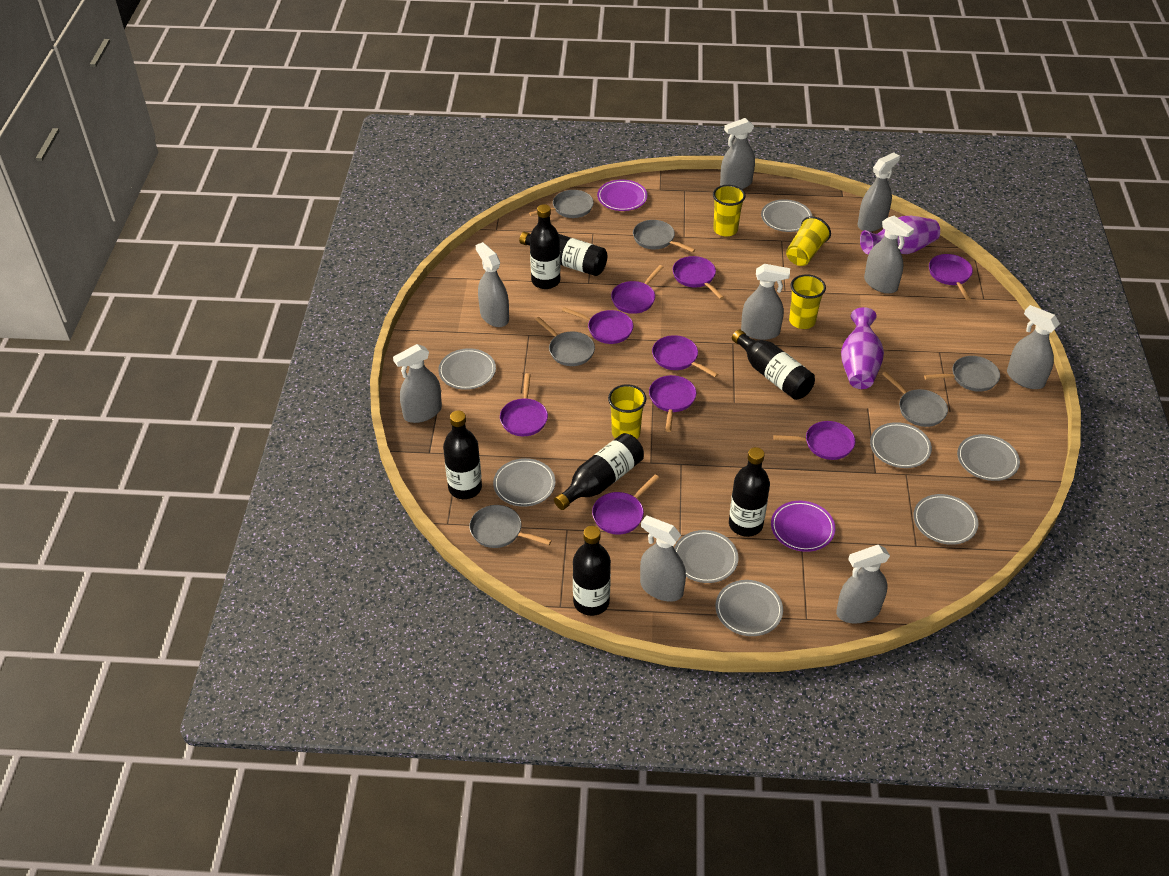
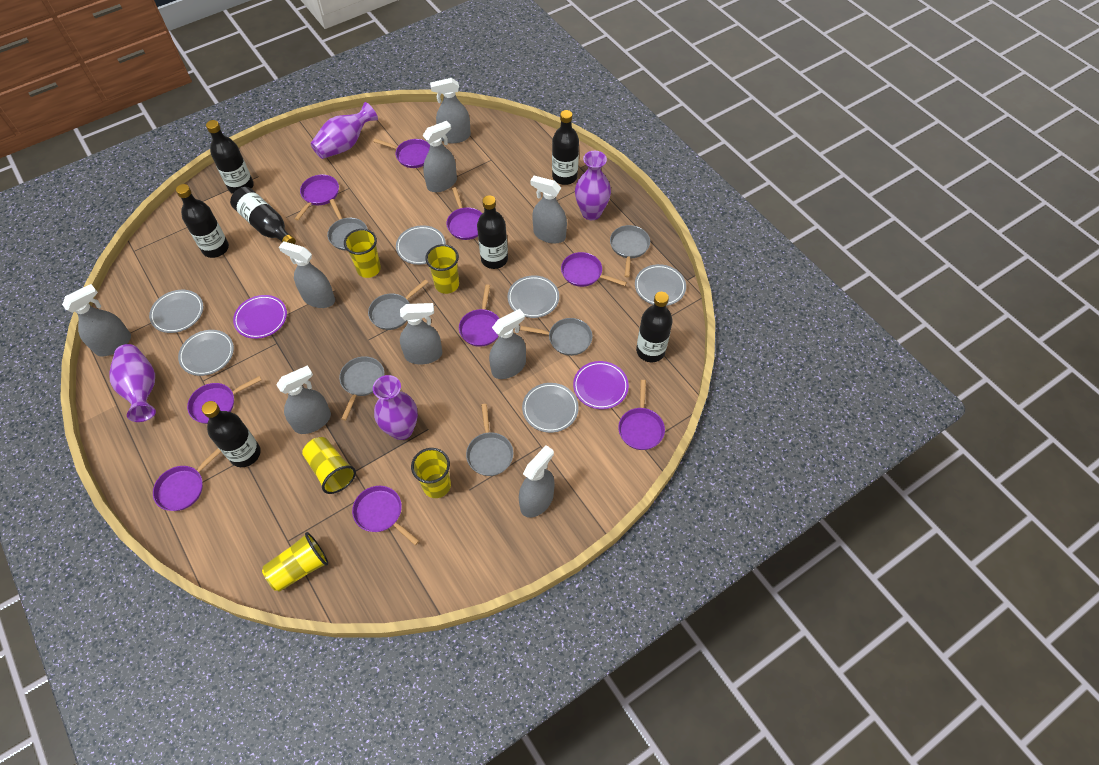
grey plate: 8 -> 6
purple vase: 2 -> 4
yellow cup: 4 -> 5

